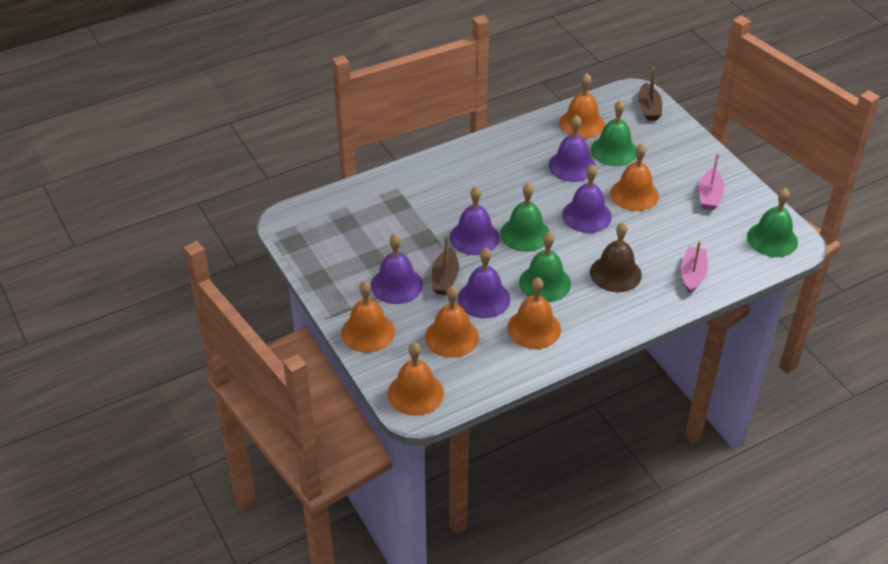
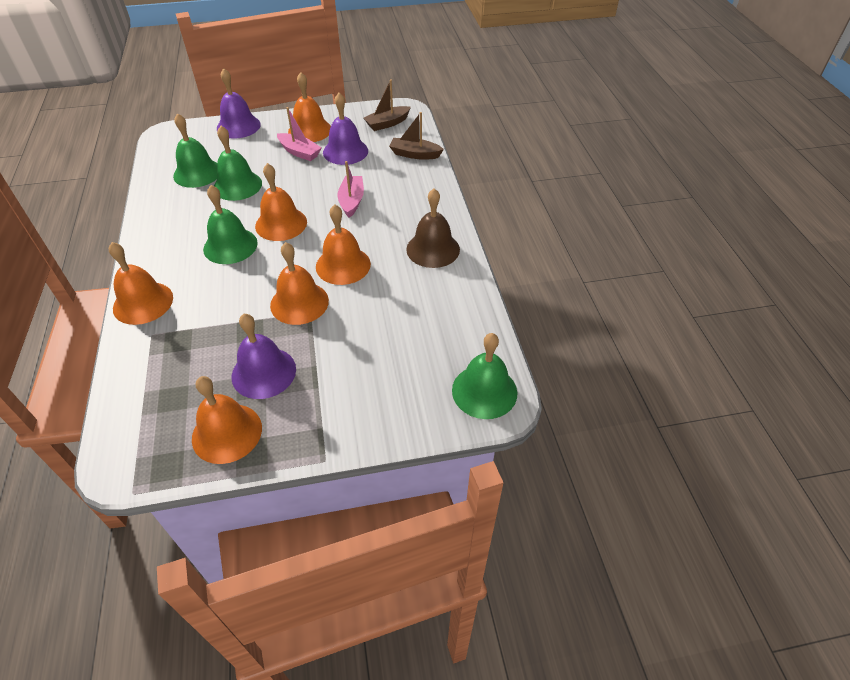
purple bell: 5 -> 3

